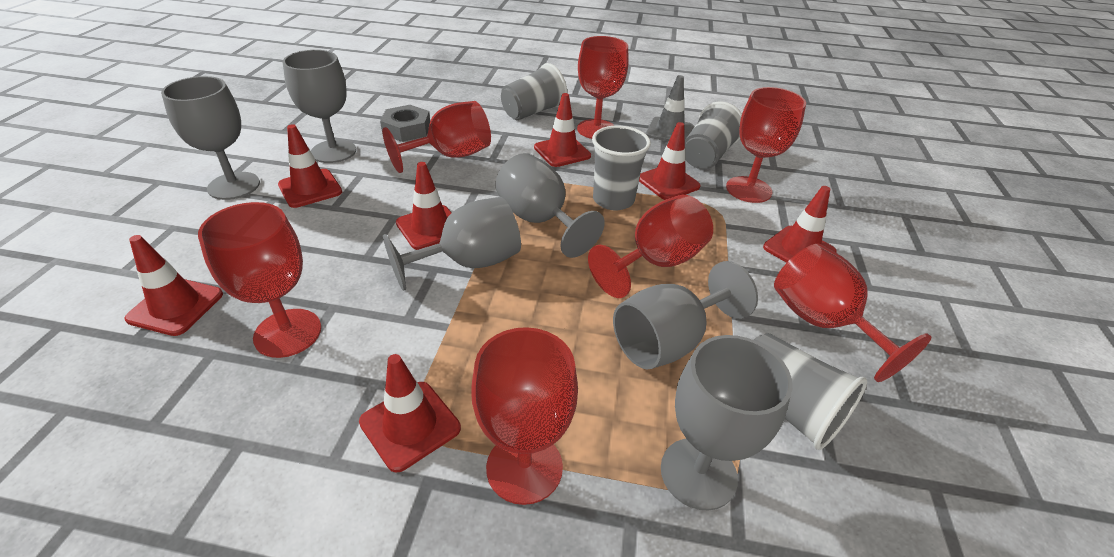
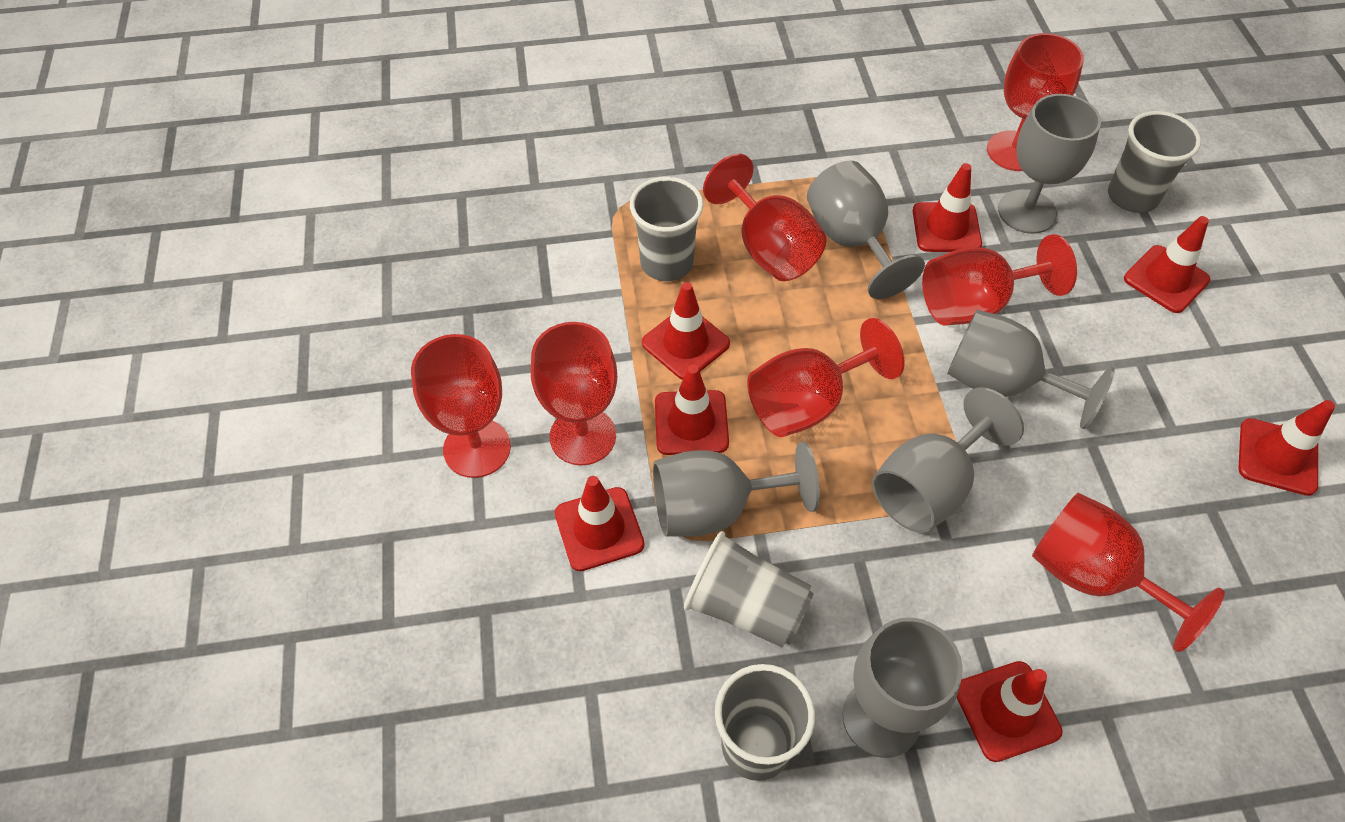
grey nut: 1 -> 0
grey traffic cone: 1 -> 0

